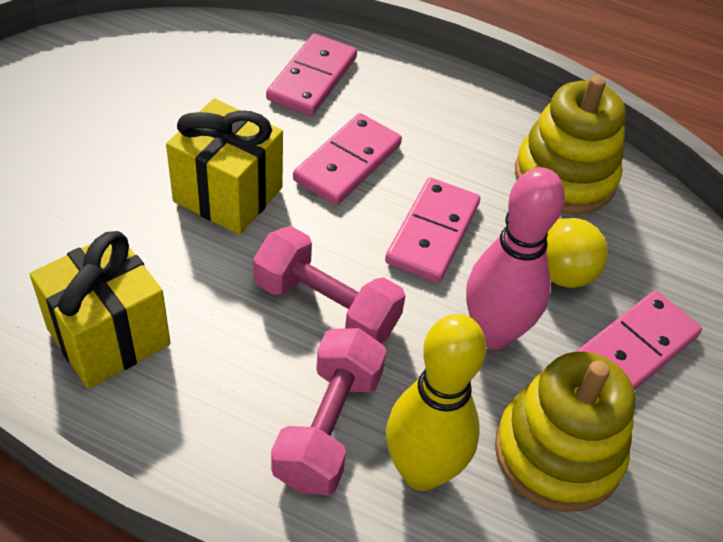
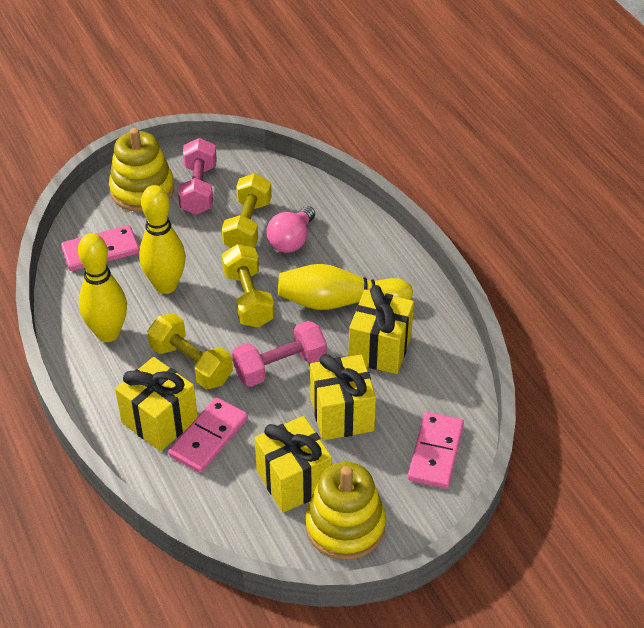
pink bowling pin: 1 -> 0
pink domino: 4 -> 3
pink light bulb: 0 -> 1
yellow bowling pin: 1 -> 3
yellow dumbbell: 0 -> 3
yellow gift: 2 -> 4
yellow light bulb: 1 -> 0

